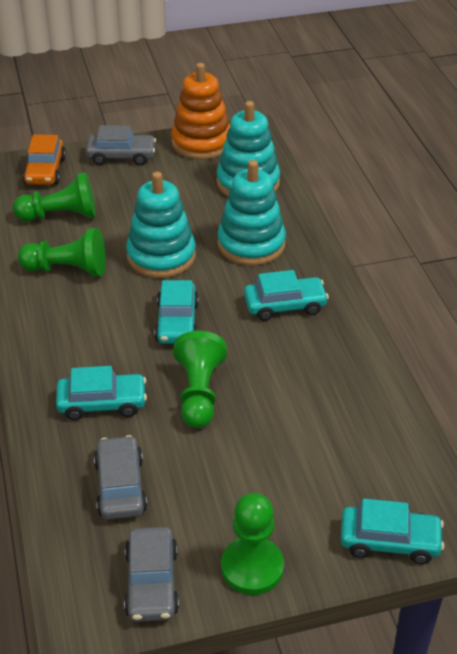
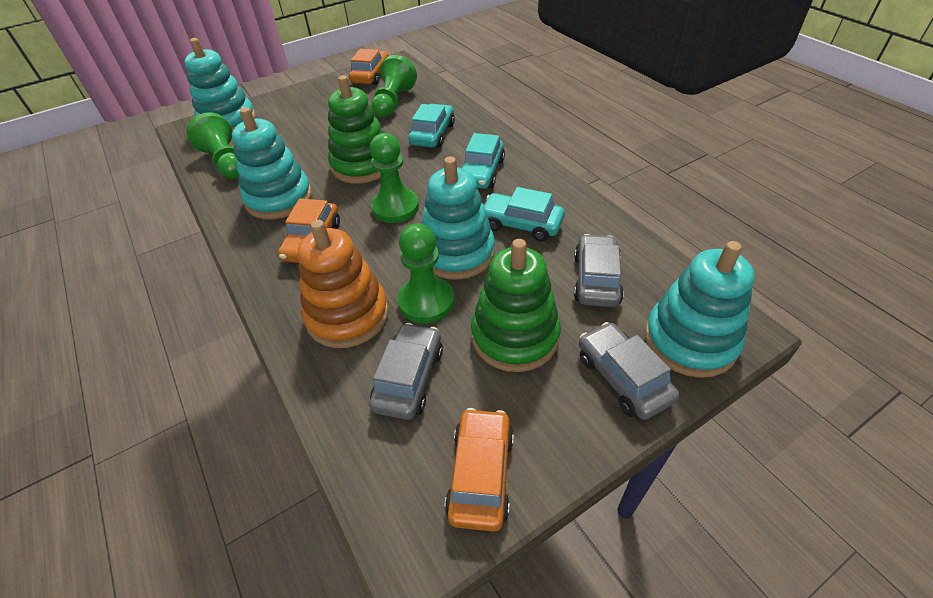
green stacking toy: 0 -> 2
orange car: 1 -> 3
turquoise car: 4 -> 3
turquoise stacking toy: 3 -> 4

